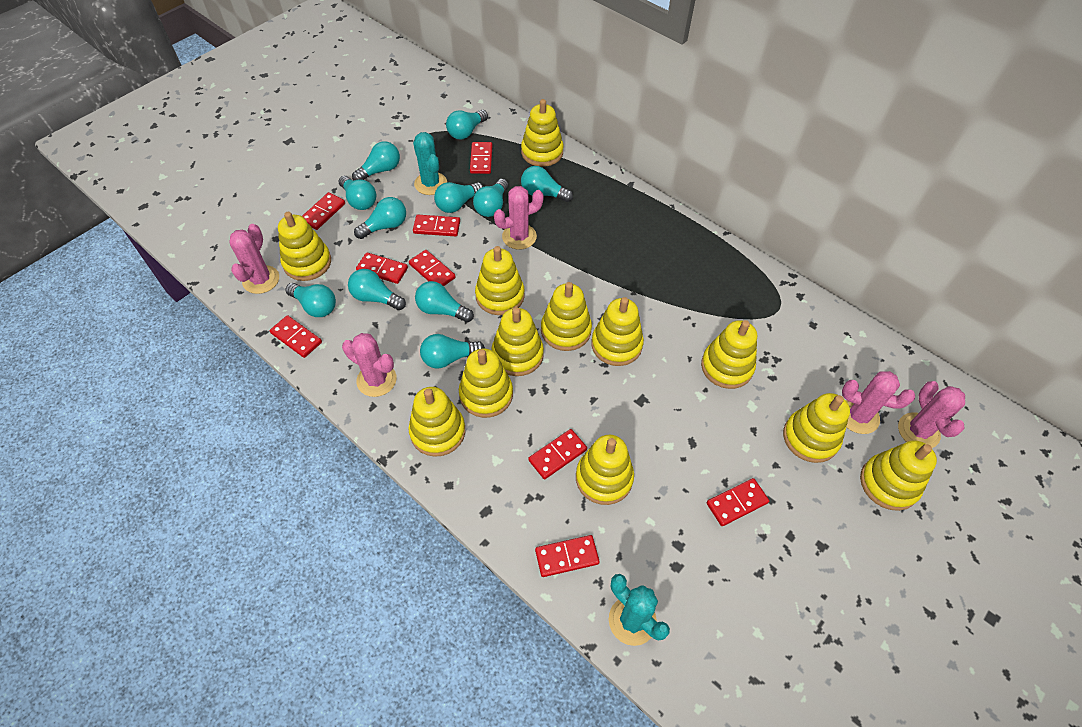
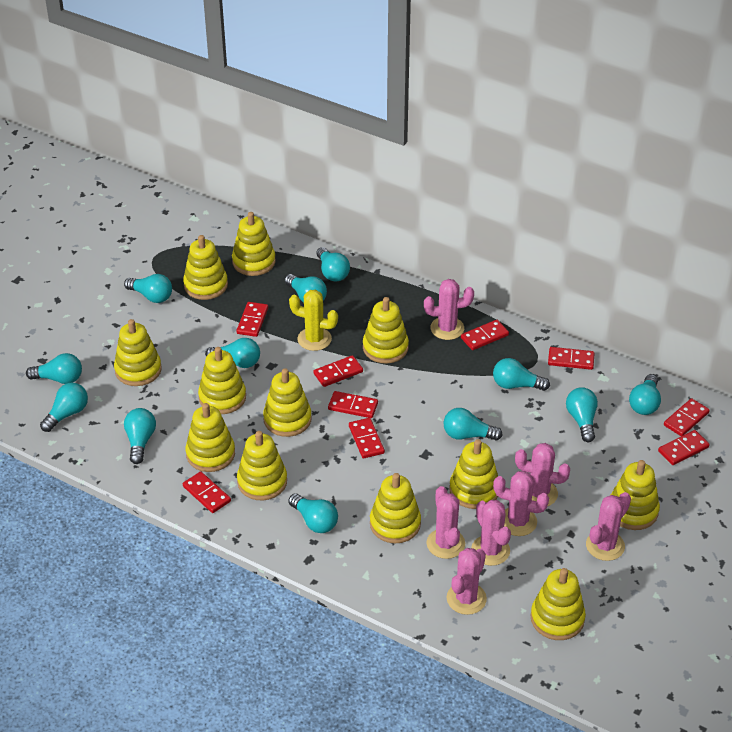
pink cactus: 5 -> 7
turquoise cactus: 2 -> 0
turquoise light bulb: 11 -> 12
yellow cactus: 0 -> 1

